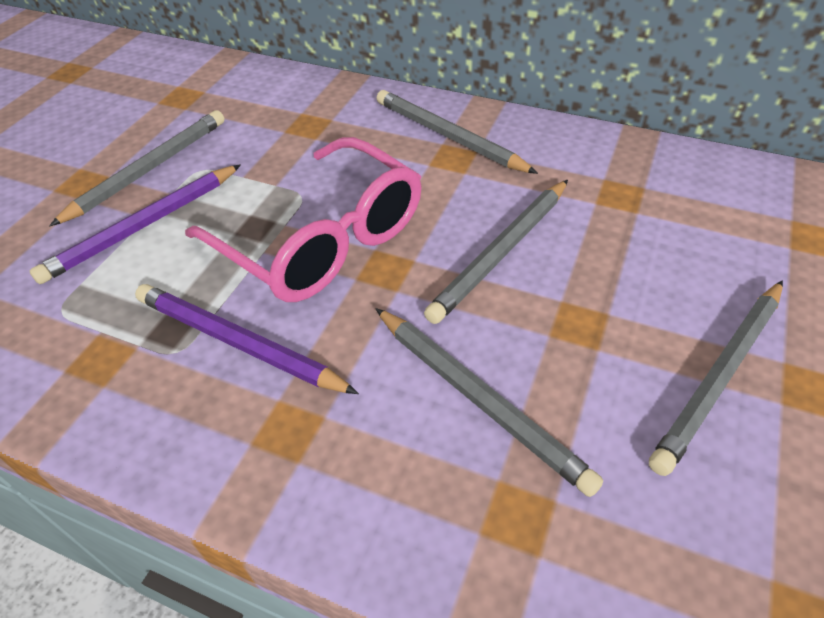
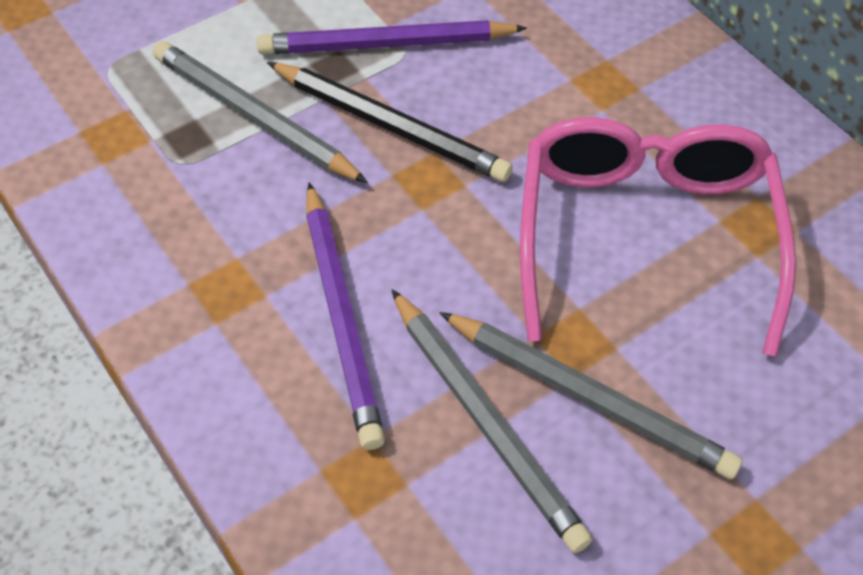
black pencil: 0 -> 1
grey pencil: 5 -> 3

